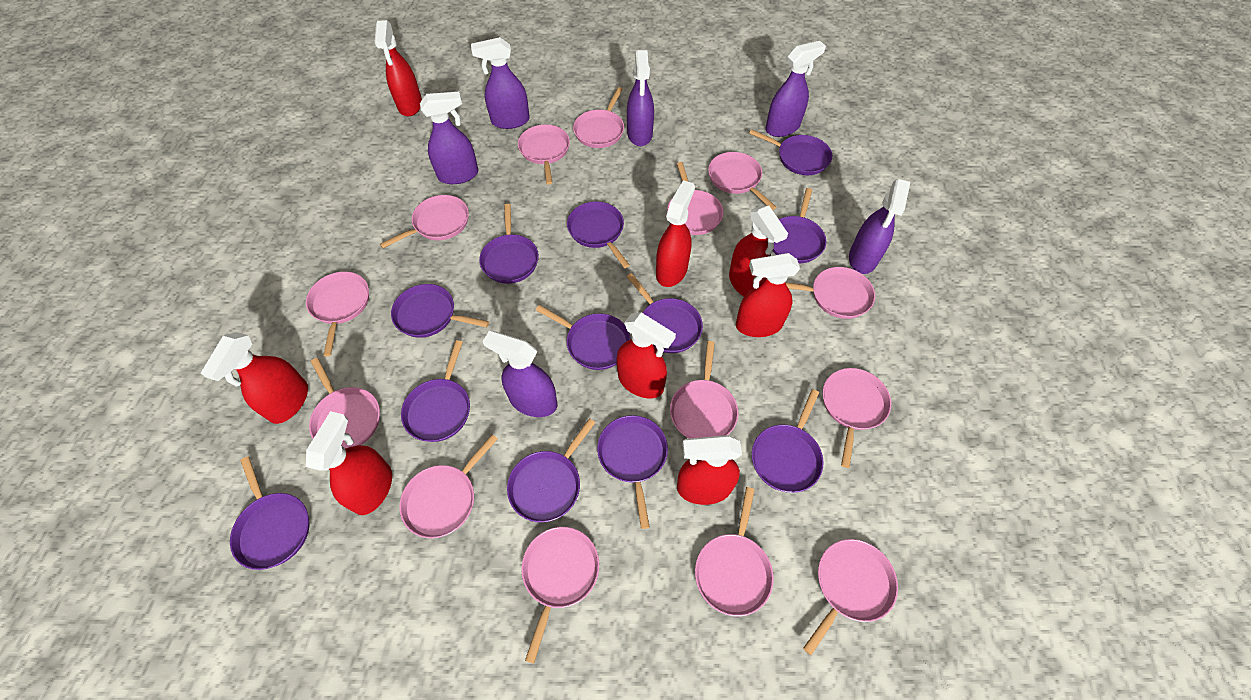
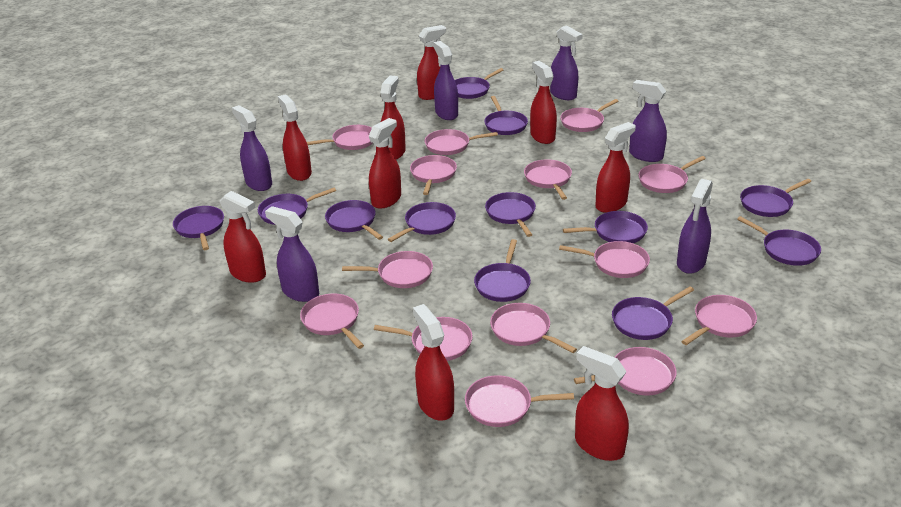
red spray bottle: 8 -> 9

